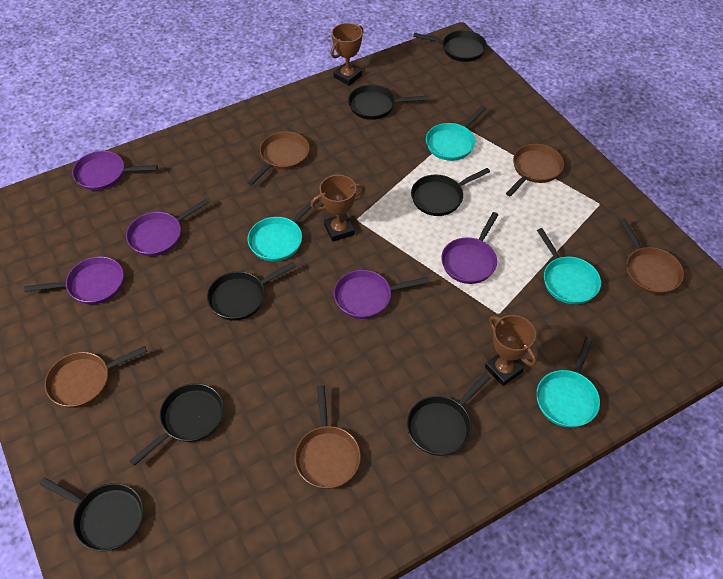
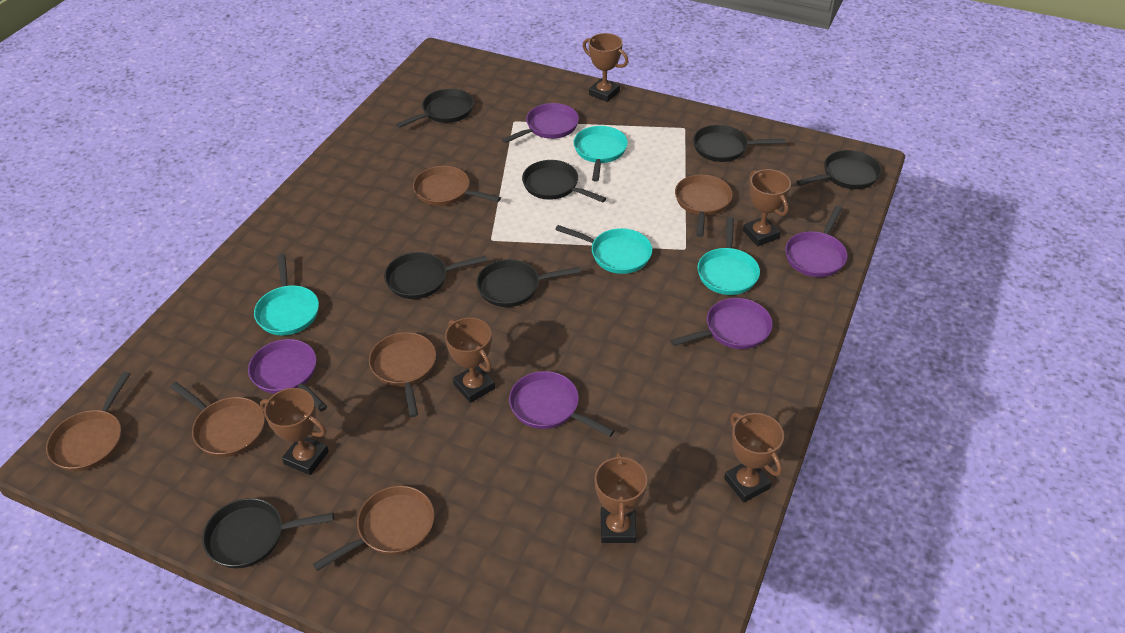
brown pan: 5 -> 6
brown trophy: 3 -> 6

